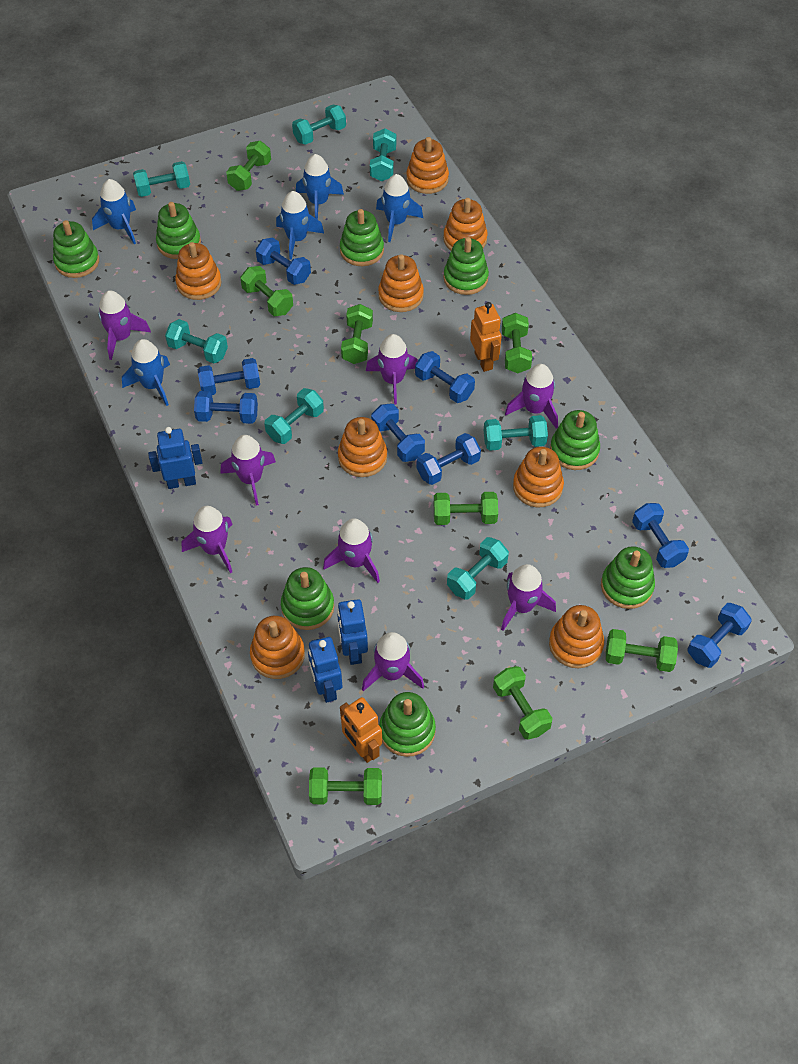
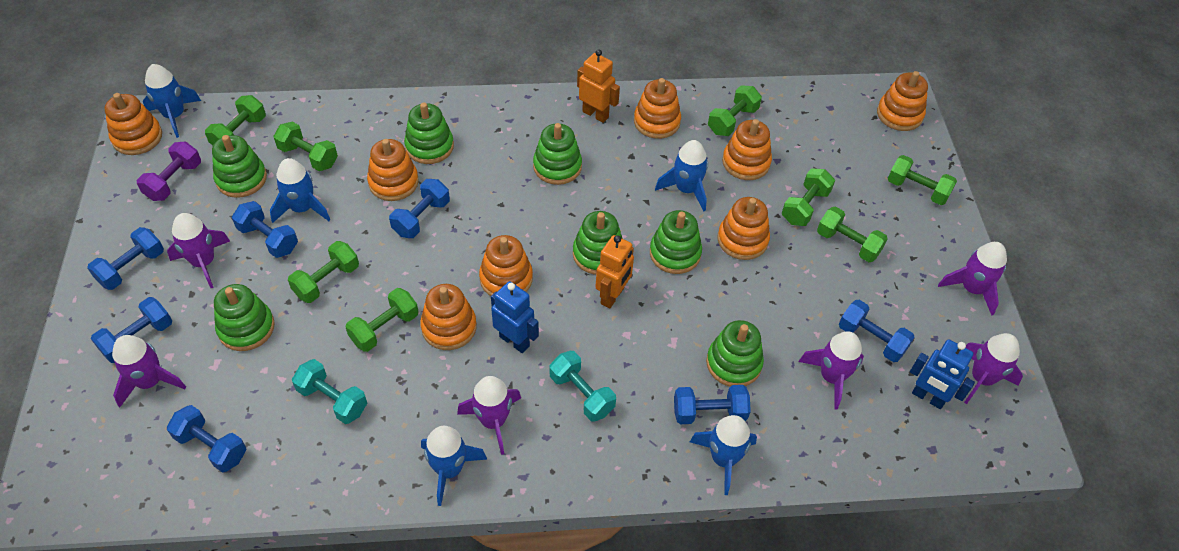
blue dumbbell: 8 -> 7
blue robot: 3 -> 2
green stacking toy: 8 -> 7
purple dumbbell: 0 -> 1
purple rocket: 8 -> 6
turquoise dumbbell: 7 -> 2

